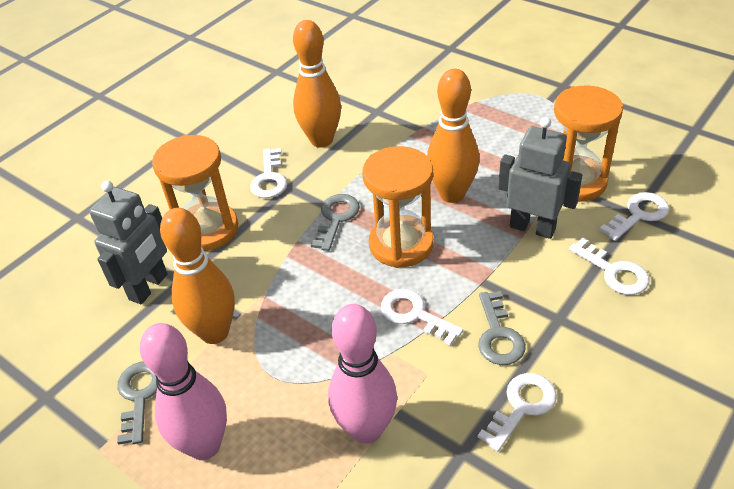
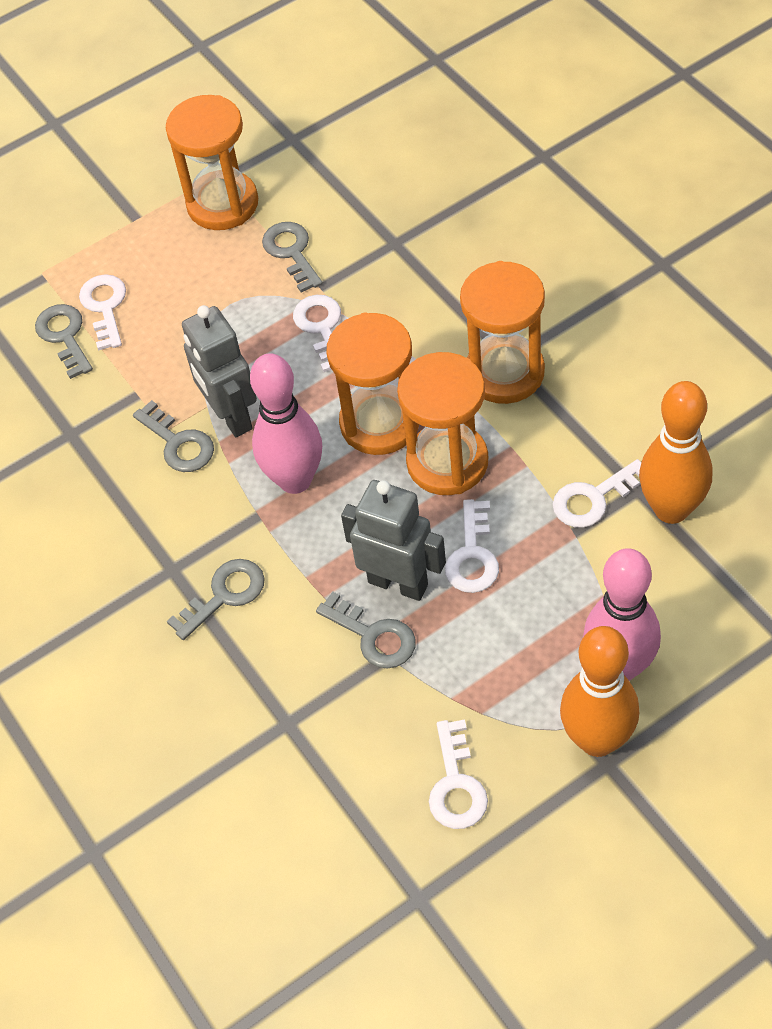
grey key: 3 -> 5
orange bowling pin: 3 -> 2
orange hourglass: 3 -> 4

